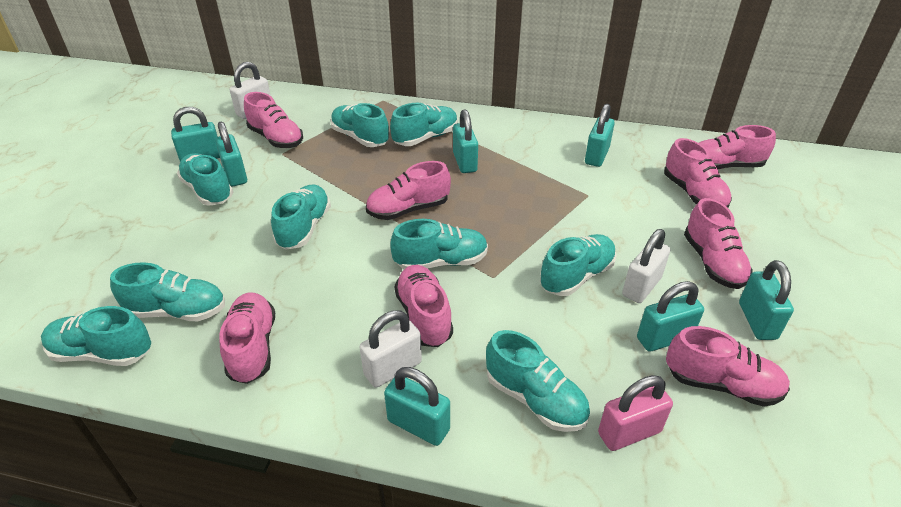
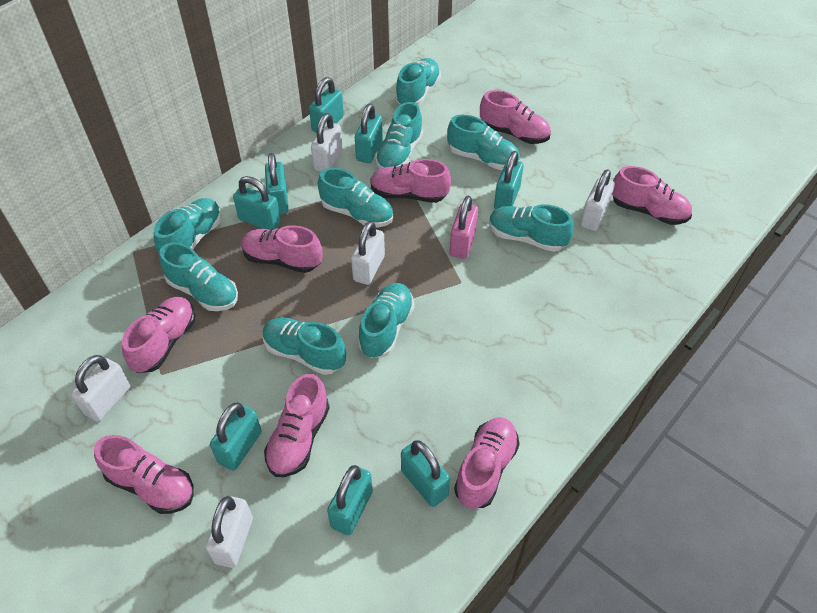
turquoise padlock: 7 -> 8
white padlock: 3 -> 5

